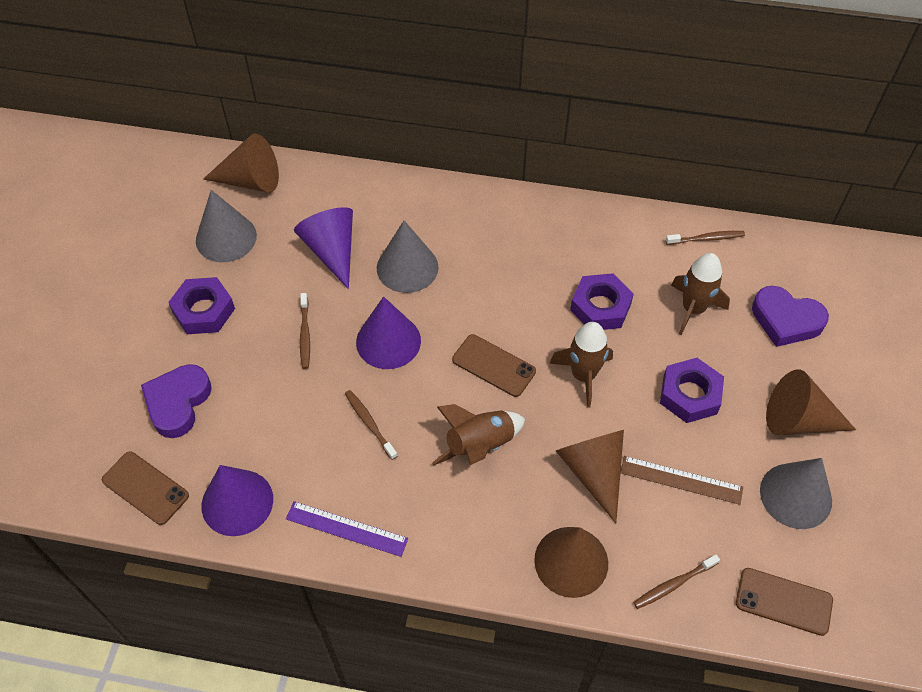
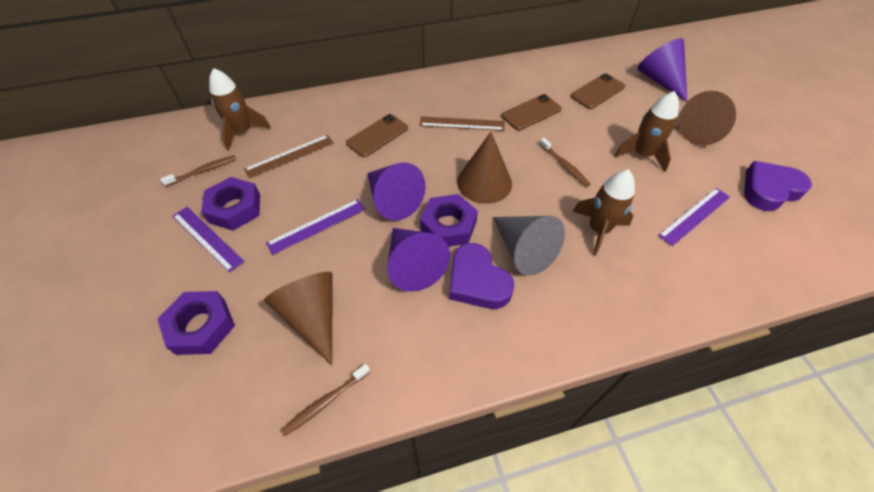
brown cone: 4 -> 3
brown ruler: 1 -> 2
brown toothbrush: 4 -> 3
grey cone: 3 -> 1
purple ruler: 1 -> 3

